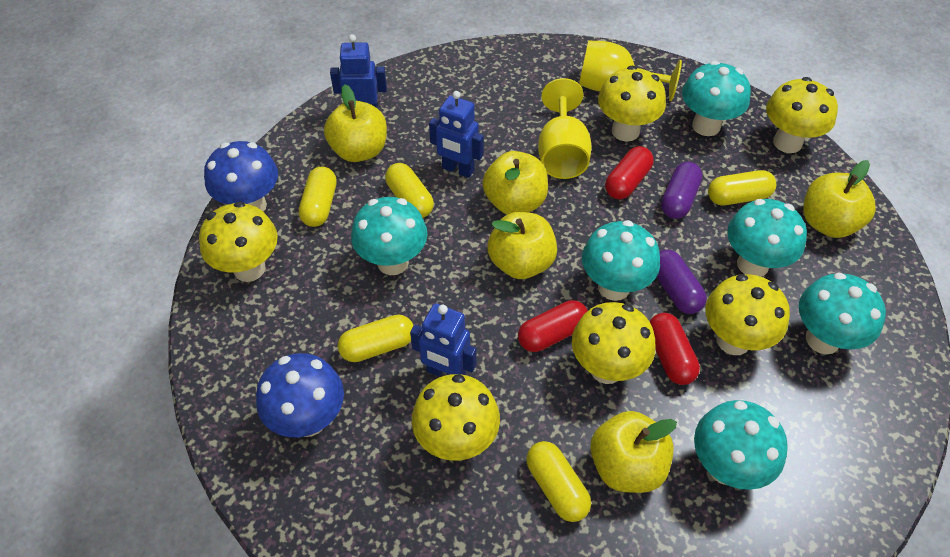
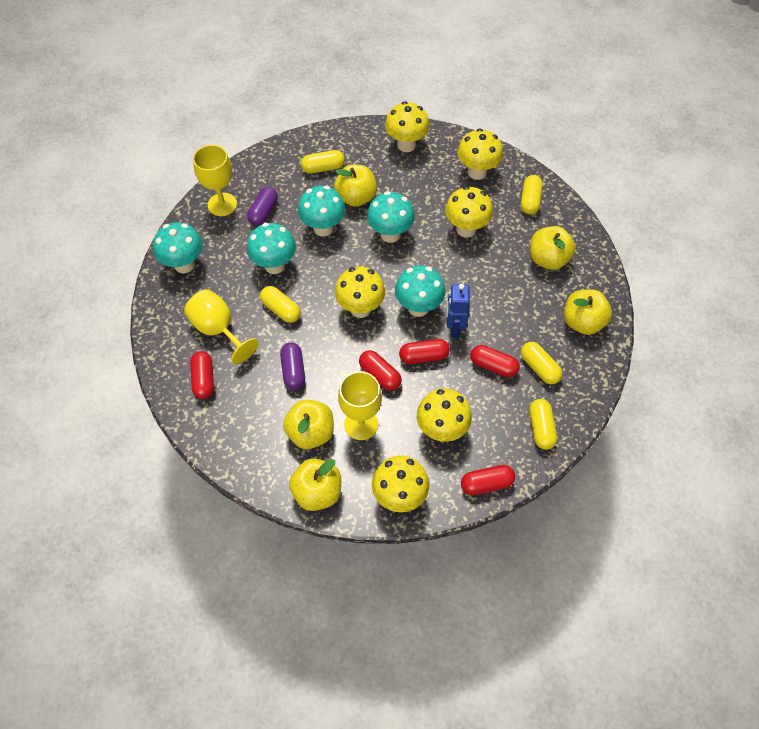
blue mushroom: 2 -> 0
blue robot: 3 -> 1
red capsule: 3 -> 5
turquoise mushroom: 6 -> 5
yellow goblet: 2 -> 3

